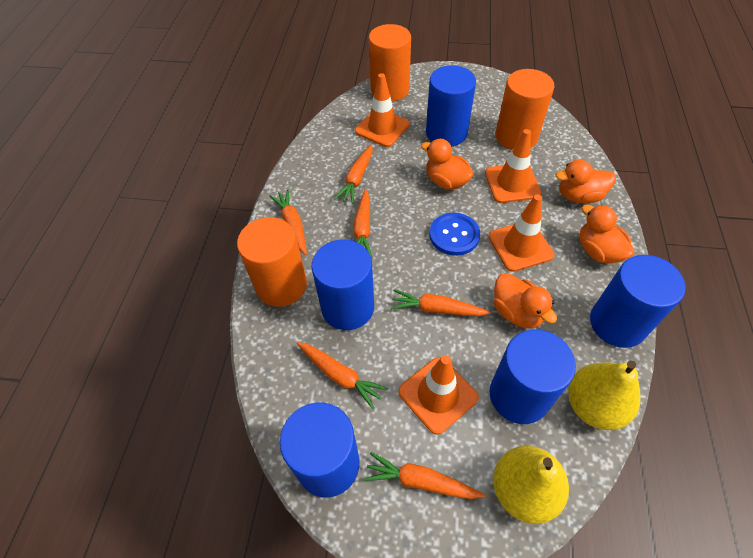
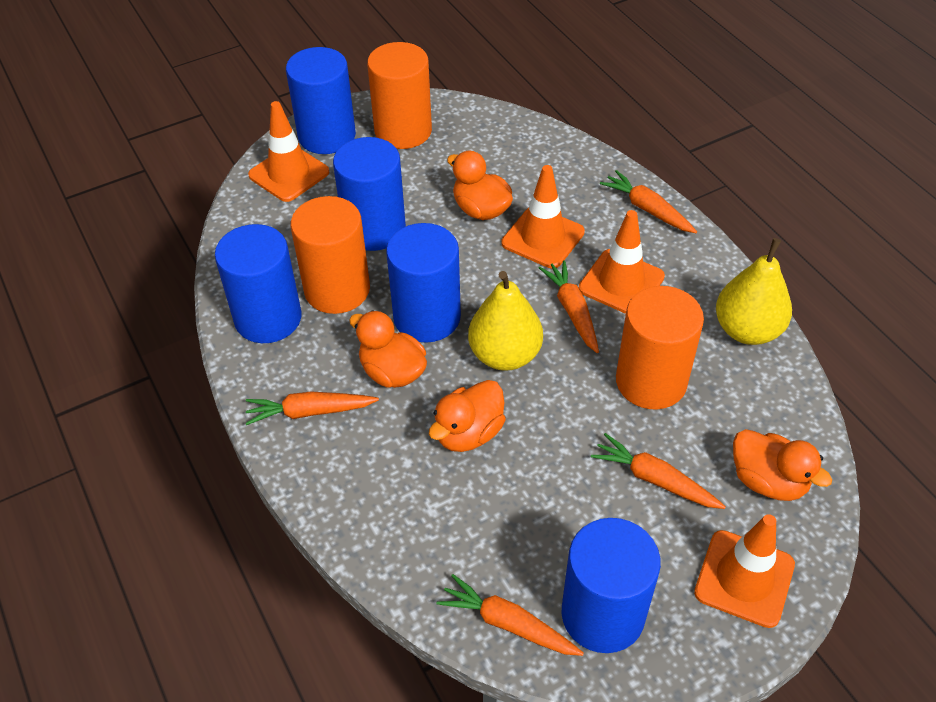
blue button: 1 -> 0
orange carrot: 6 -> 5

